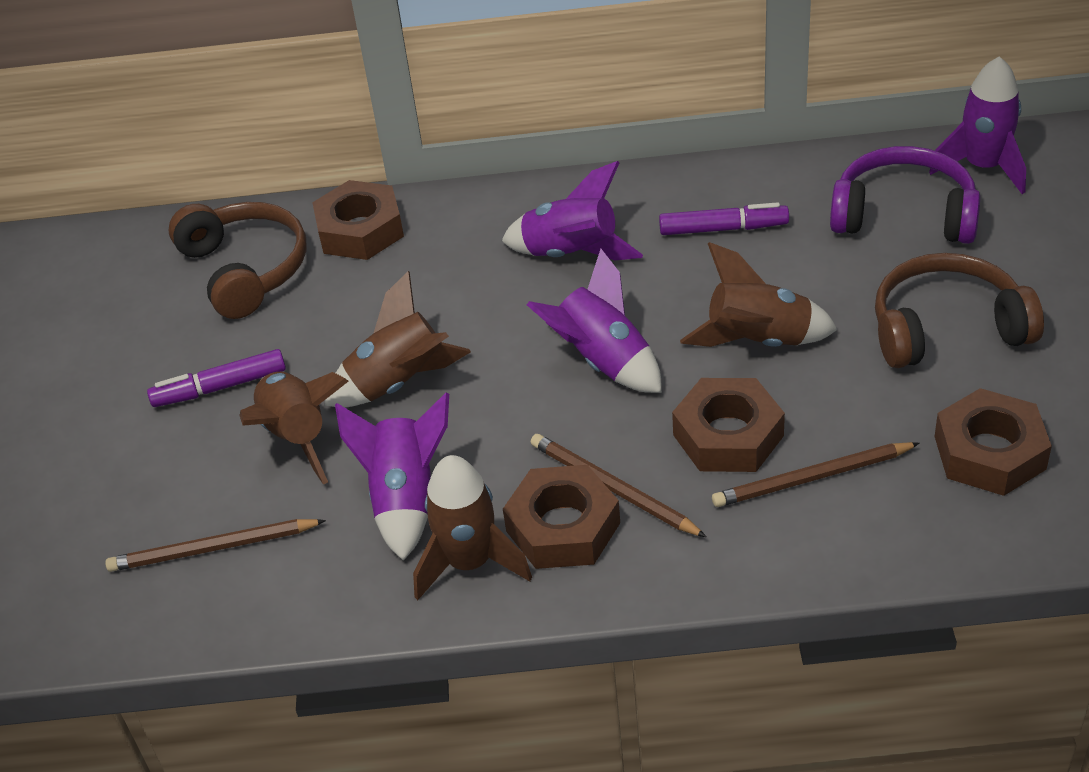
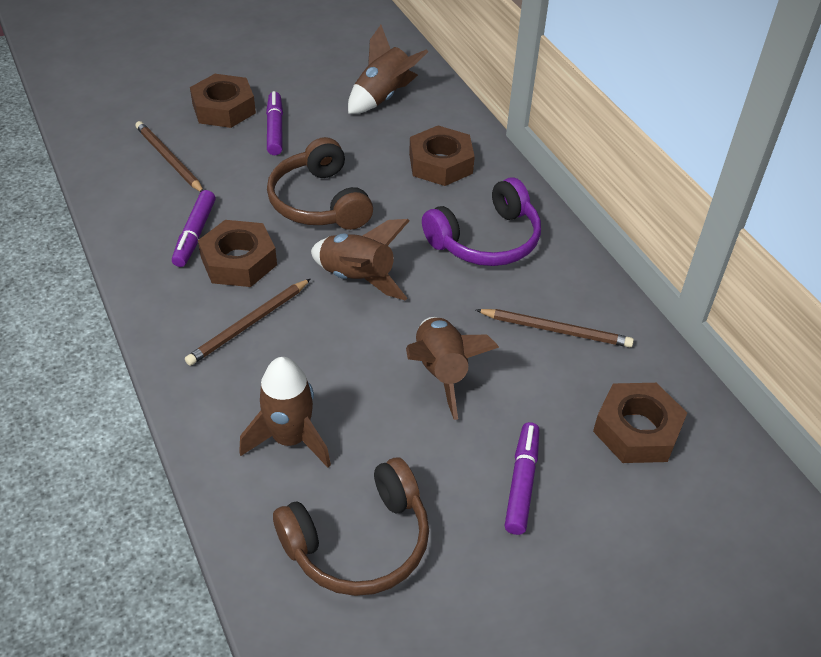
purple marker: 2 -> 3
purple rocket: 4 -> 0

